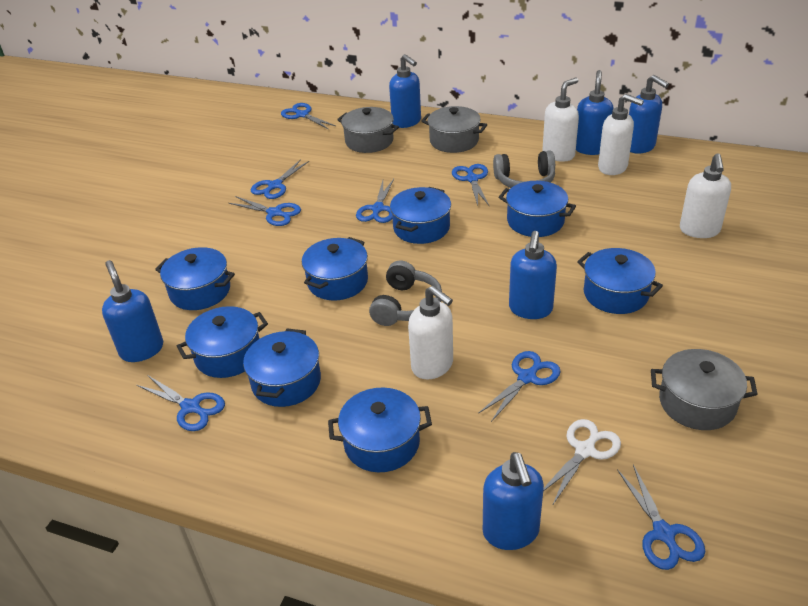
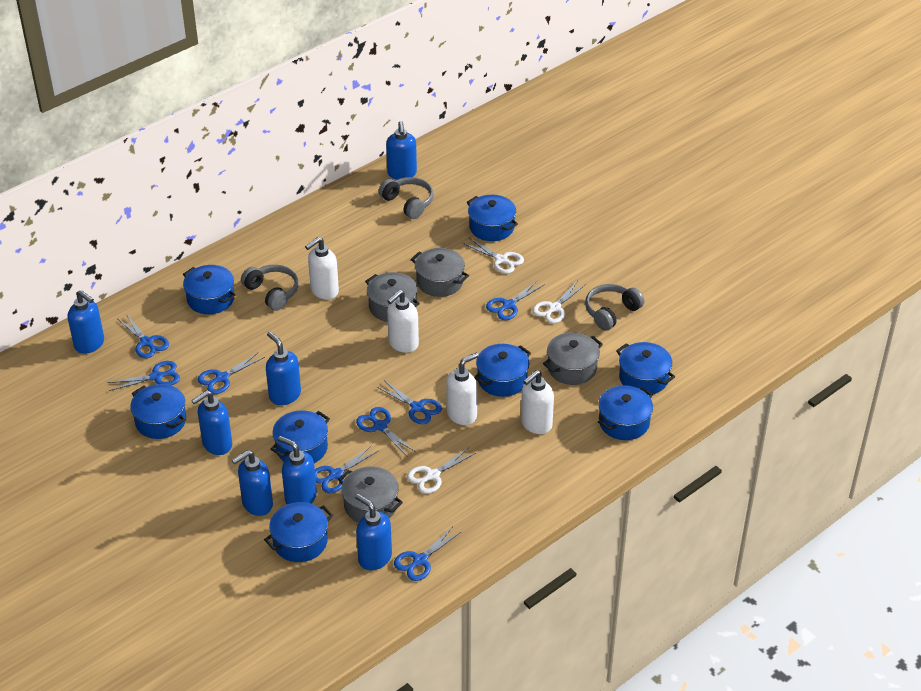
blue soap dispenser: 6 -> 7
grey headphones: 2 -> 3
grey pot: 3 -> 4
white scissors: 1 -> 3

